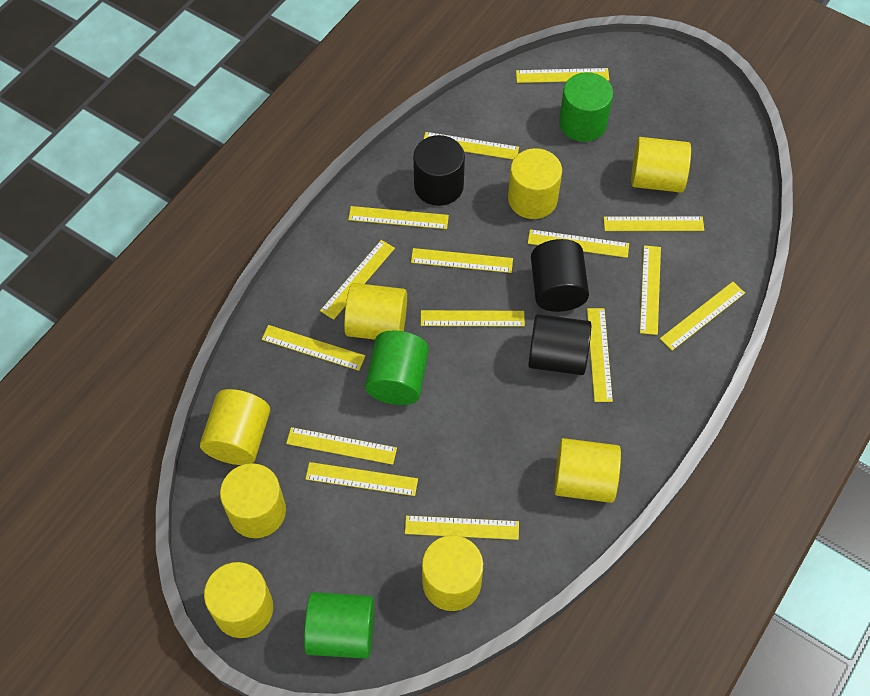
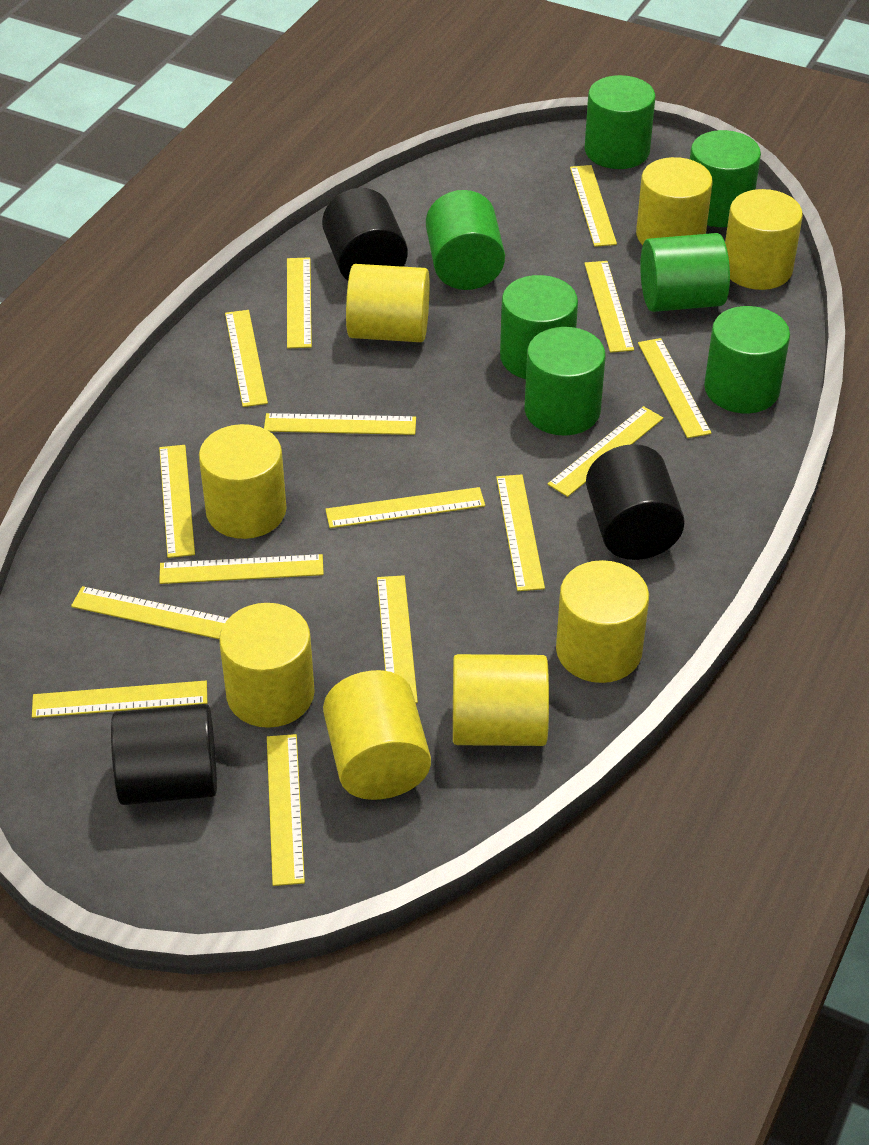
green cylinder: 3 -> 7

